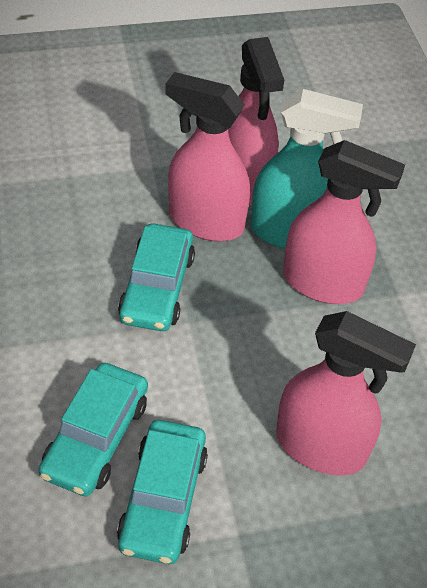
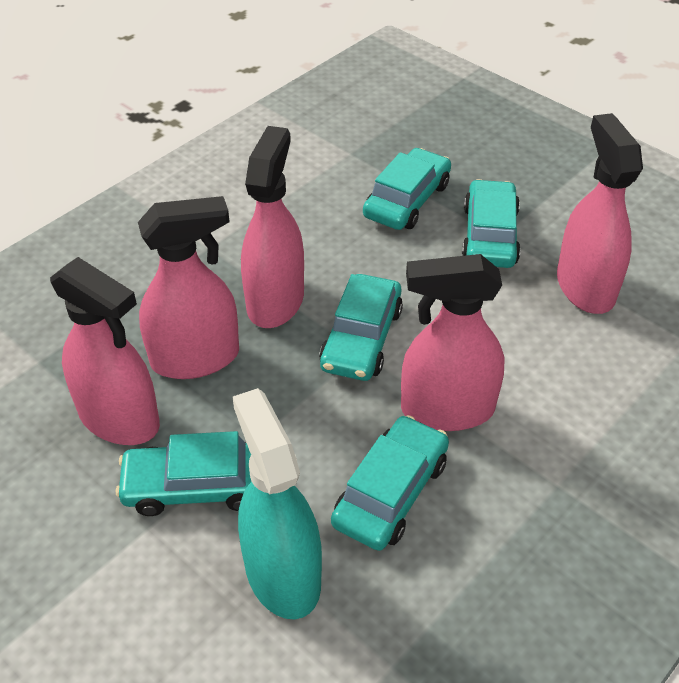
pink spray bottle: 4 -> 5
turquoise car: 3 -> 5

